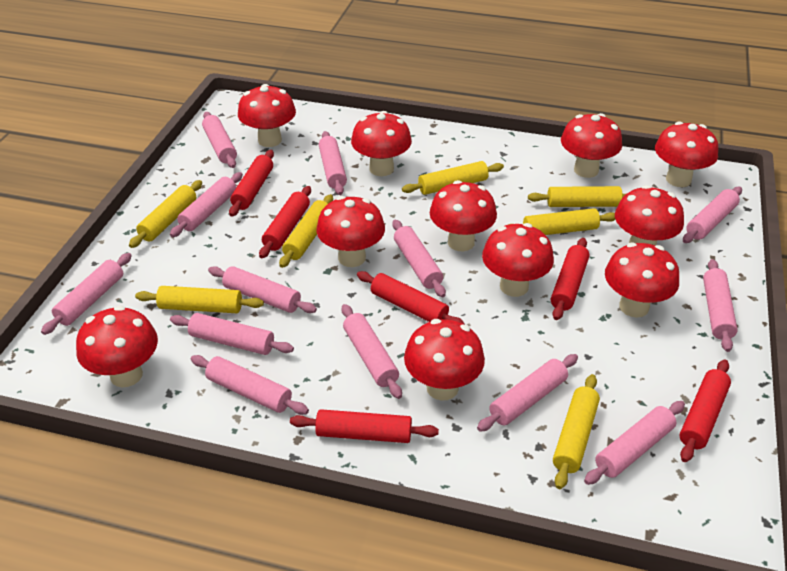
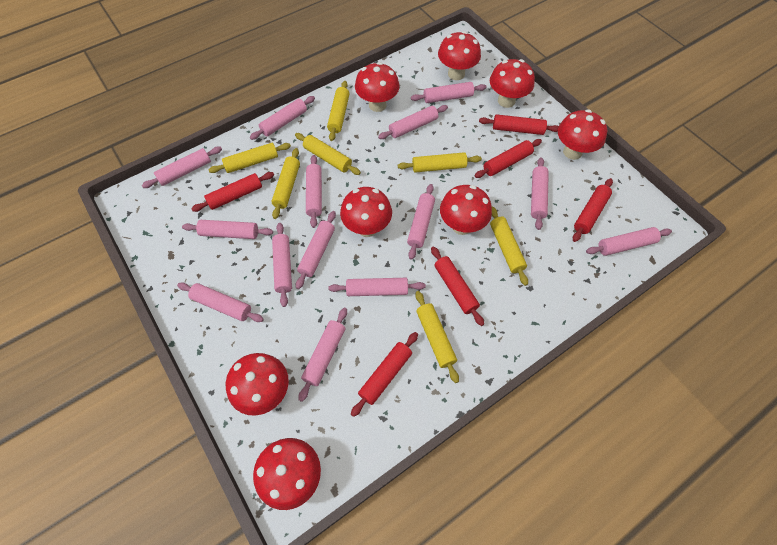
pink rolling pin: 13 -> 14
red mushroom: 11 -> 8

